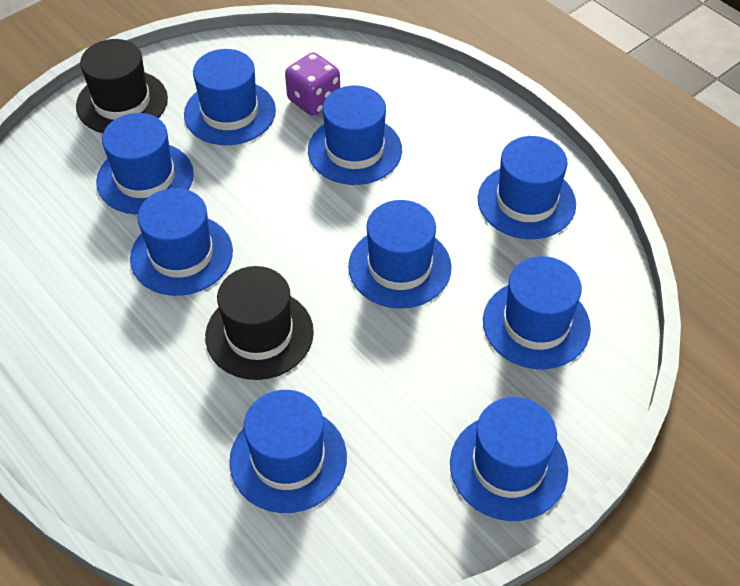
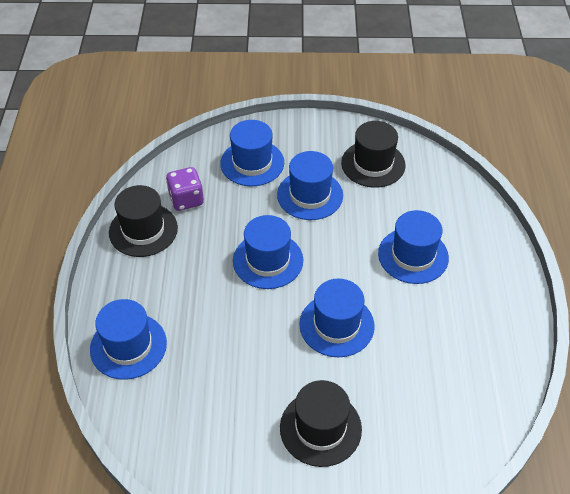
black hat: 2 -> 3
blue hat: 9 -> 6

